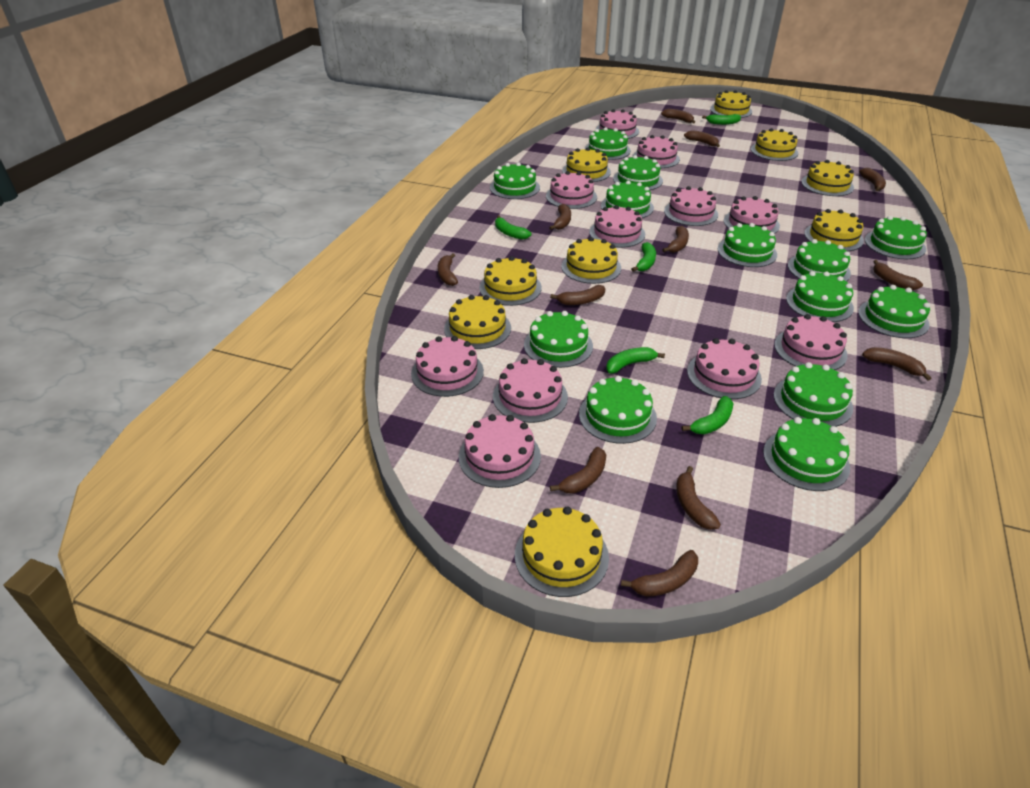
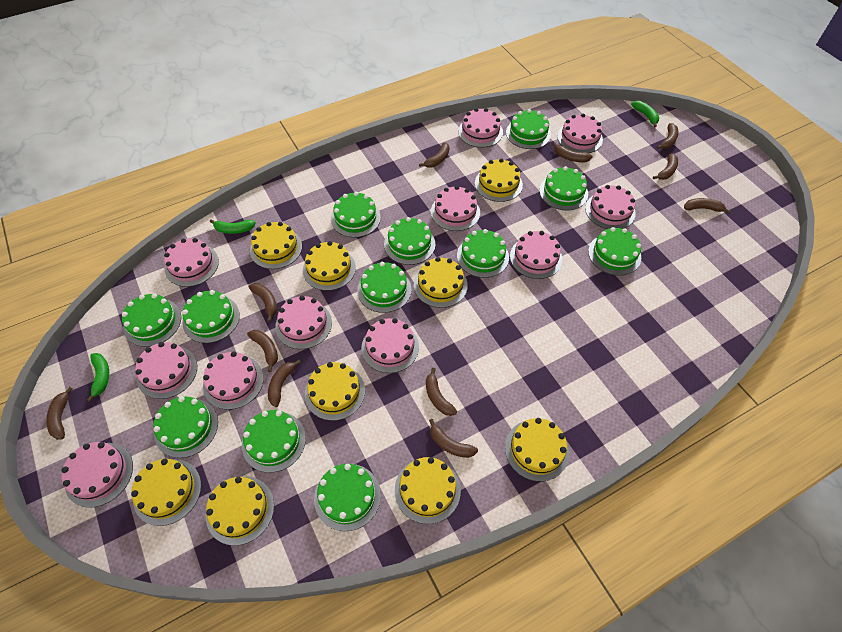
brown banana: 12 -> 11
green banana: 5 -> 3
green cake: 13 -> 12

